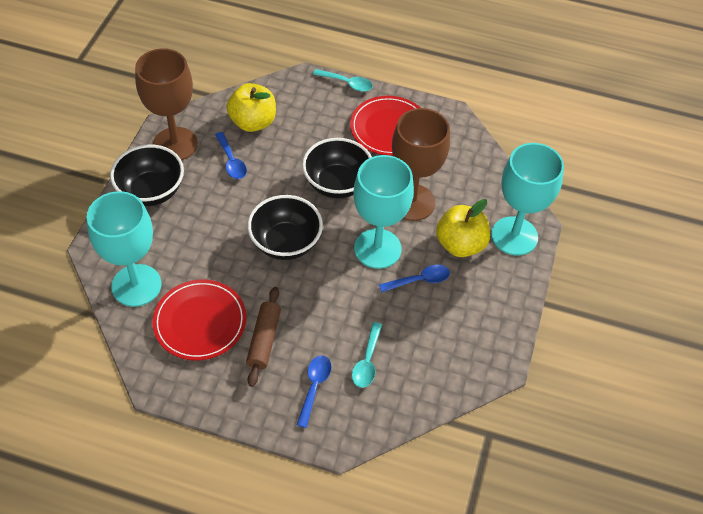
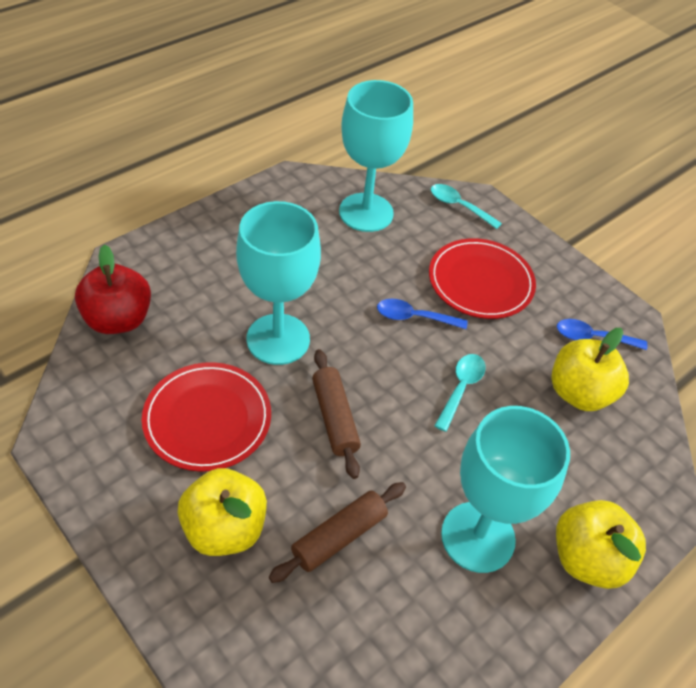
black bowl: 3 -> 0
blue spoon: 3 -> 2
brown goblet: 2 -> 0
brown rolling pin: 1 -> 2
red apple: 0 -> 1
yellow apple: 2 -> 3

